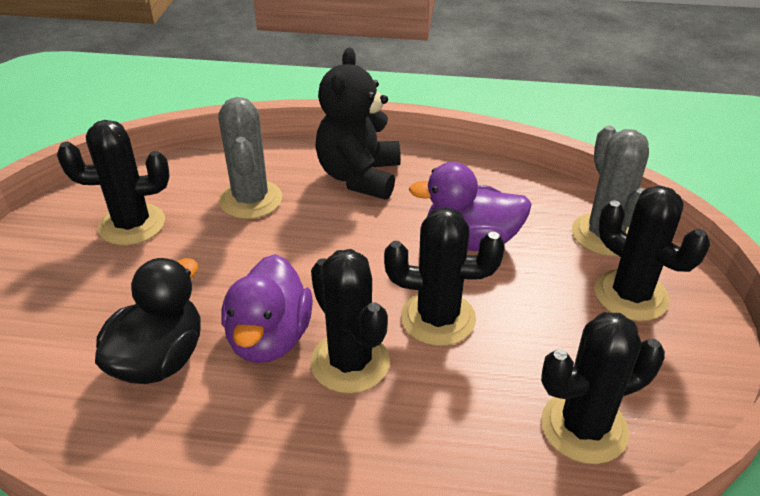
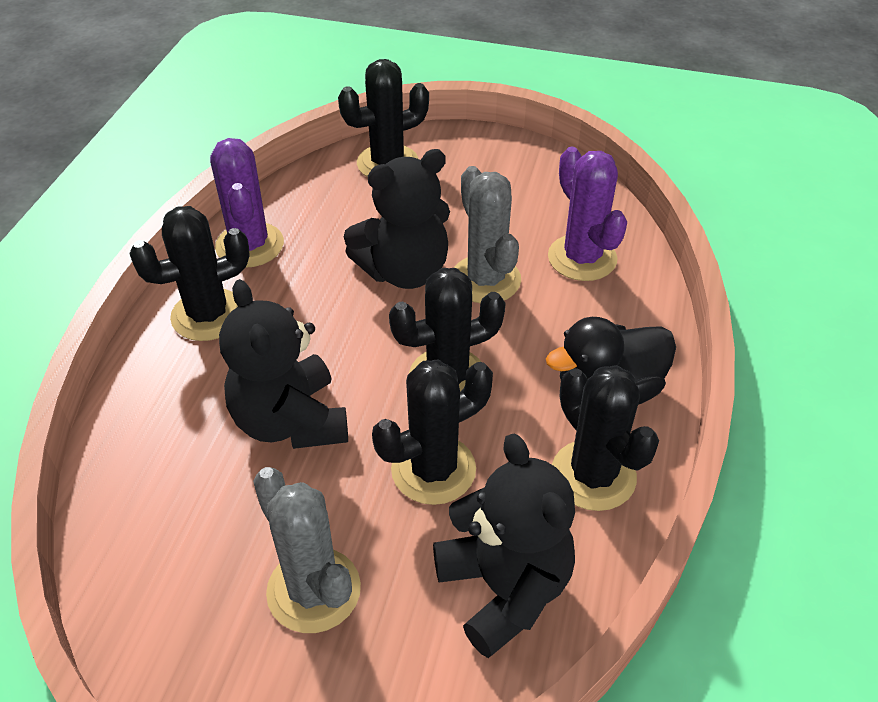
black teddy bear: 1 -> 3
purple cactus: 0 -> 2
purple duck: 2 -> 0

